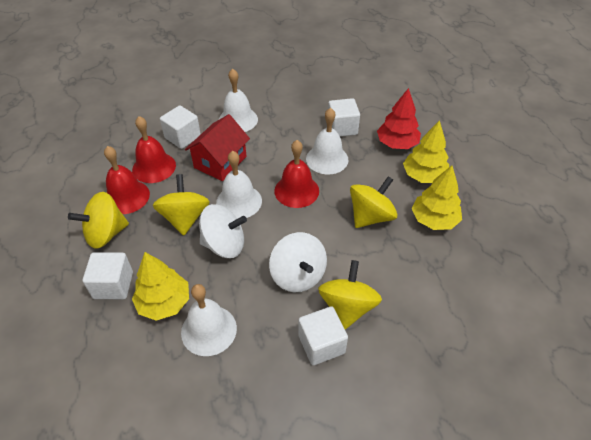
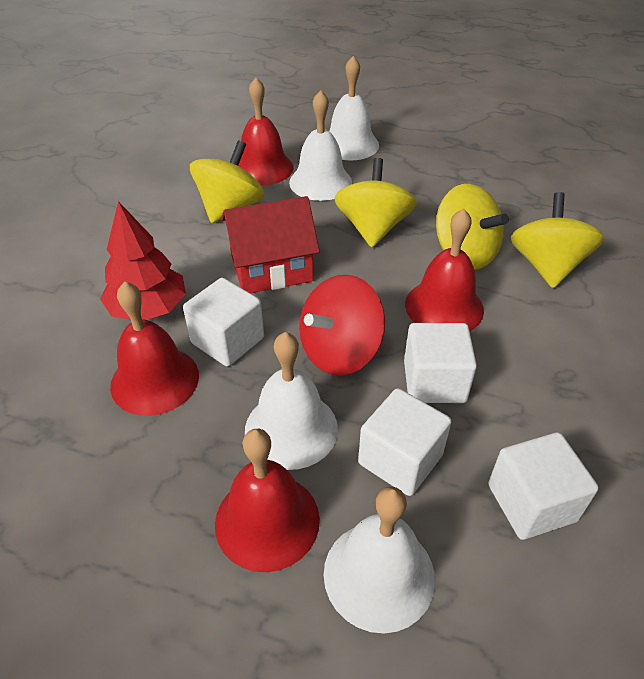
red bell: 3 -> 4
red spinning top: 0 -> 1
white spinning top: 2 -> 0
yellow tree: 3 -> 0

